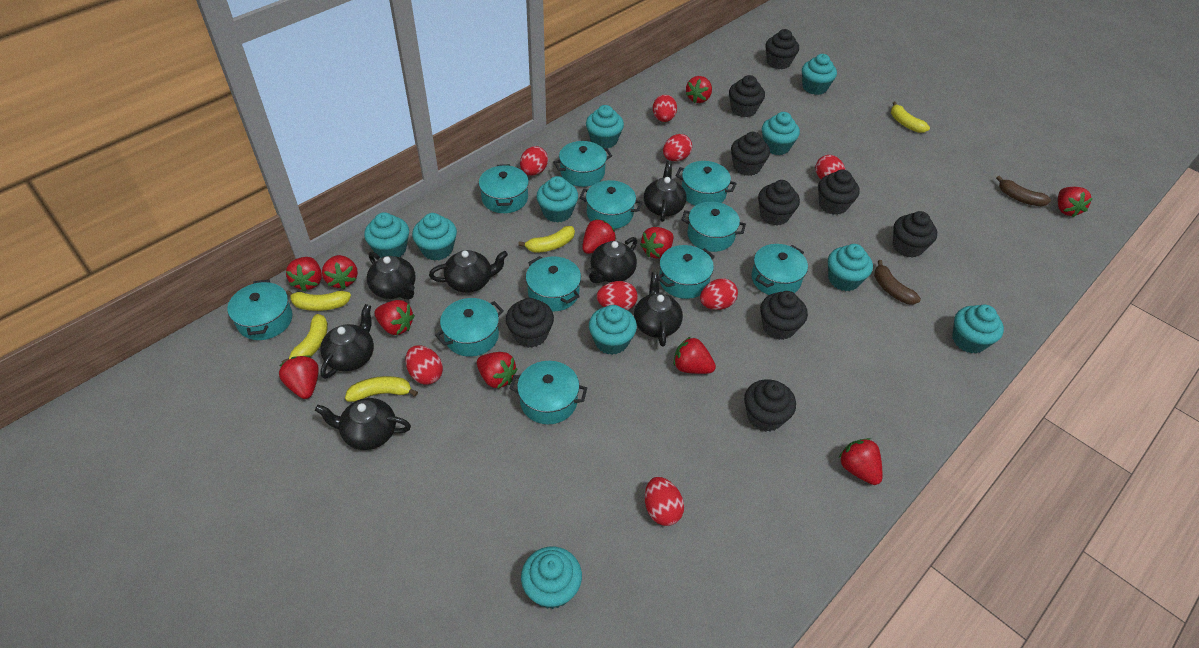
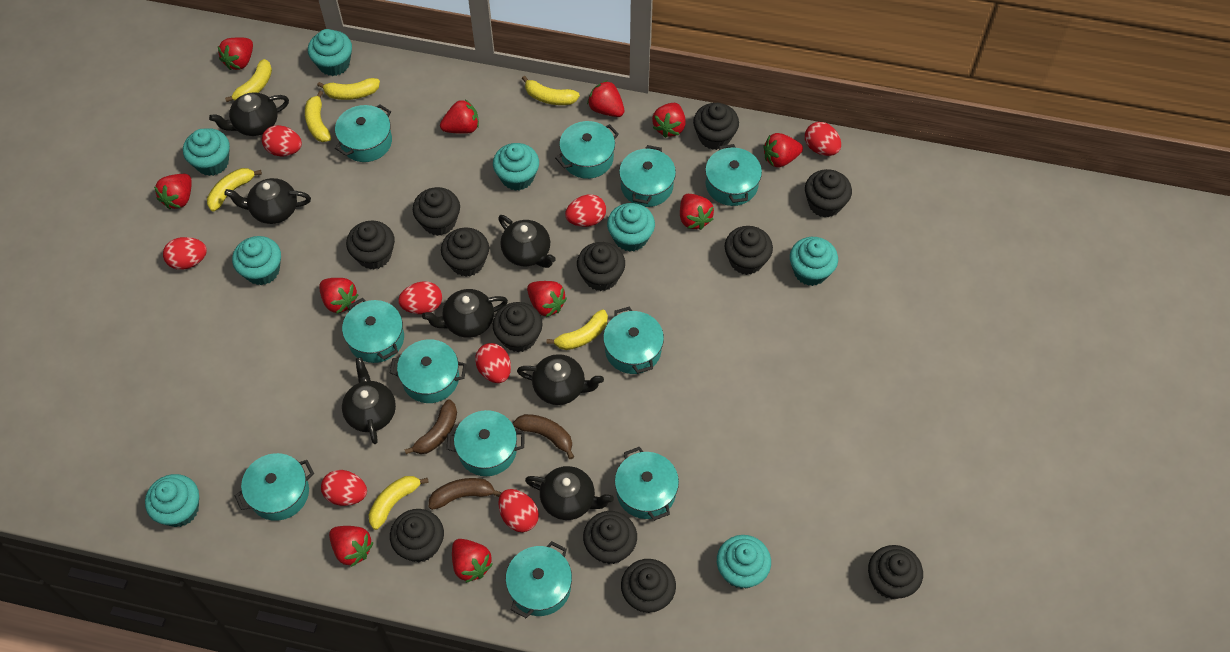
black cupcake: 9 -> 12
brown banana: 2 -> 3
turquoise cupcake: 10 -> 8
yellow banana: 5 -> 7

